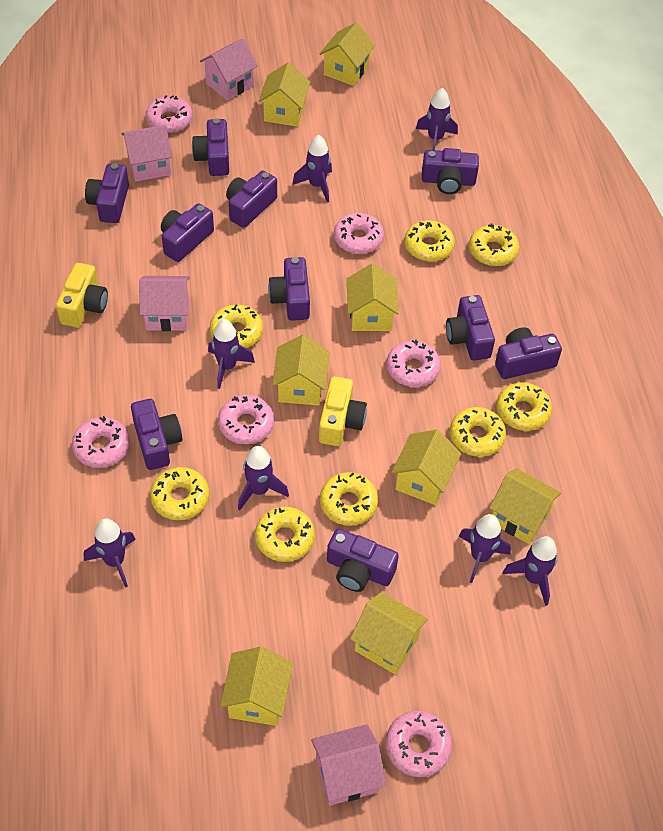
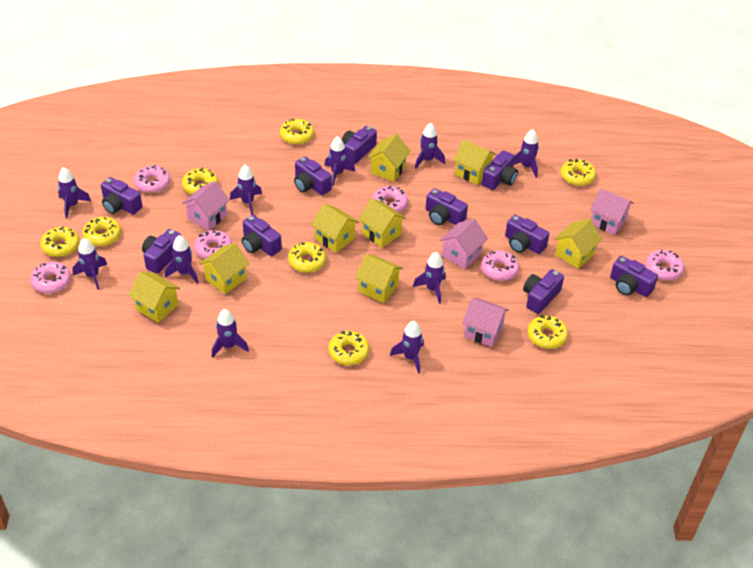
purple rocket: 7 -> 10
yellow camera: 2 -> 0

